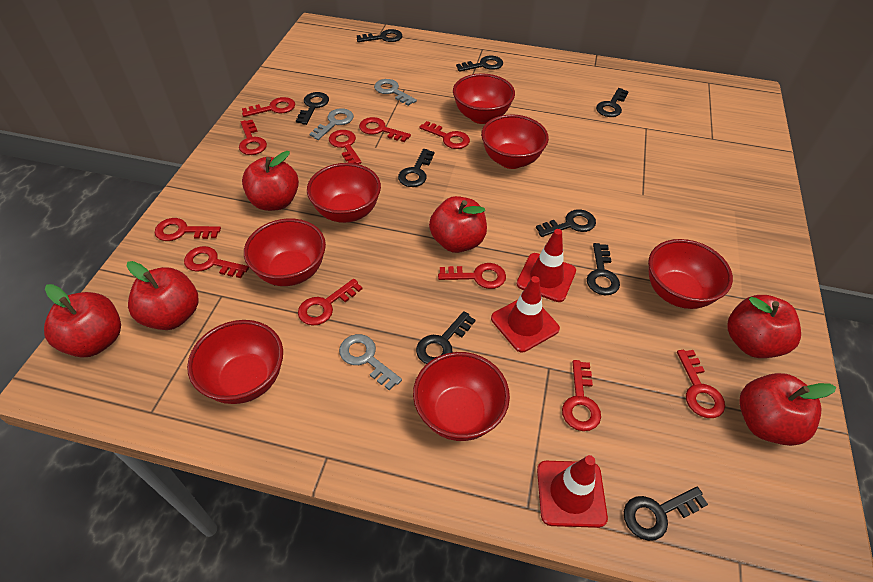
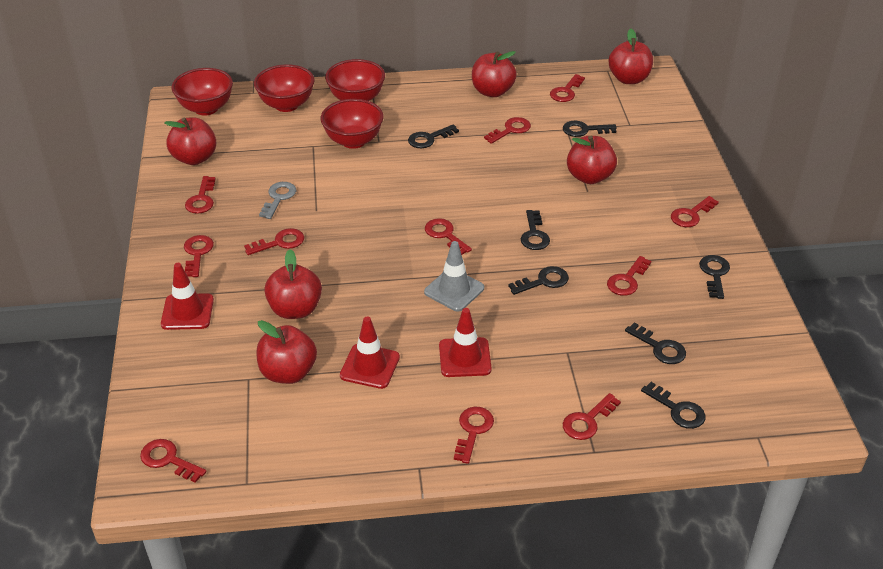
black key: 9 -> 7
grey key: 3 -> 1
grey traffic cone: 0 -> 1
red bowl: 7 -> 4

